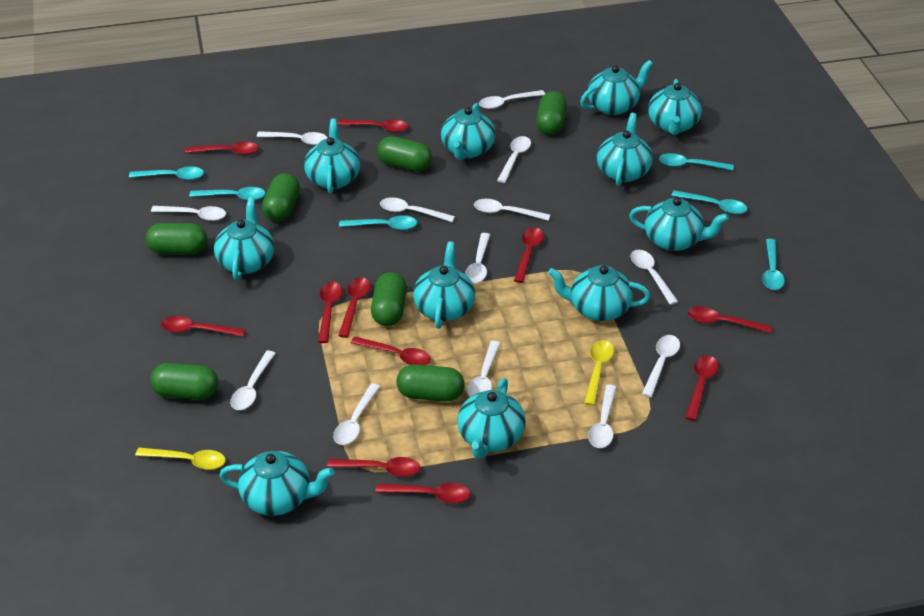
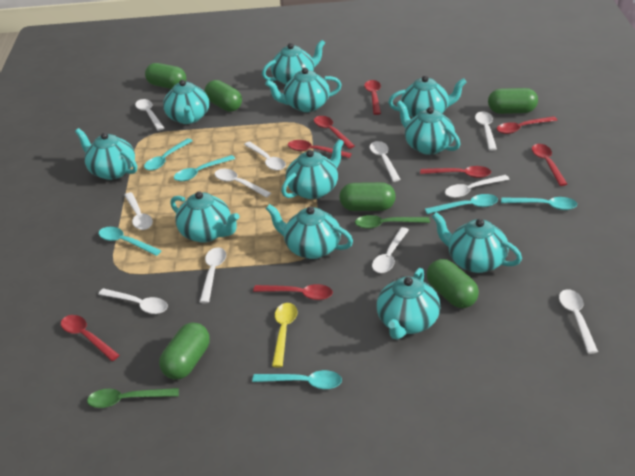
green capsule: 7 -> 6
green spoon: 0 -> 2
red spoon: 11 -> 8
white spoon: 13 -> 11
yellow spoon: 2 -> 1

